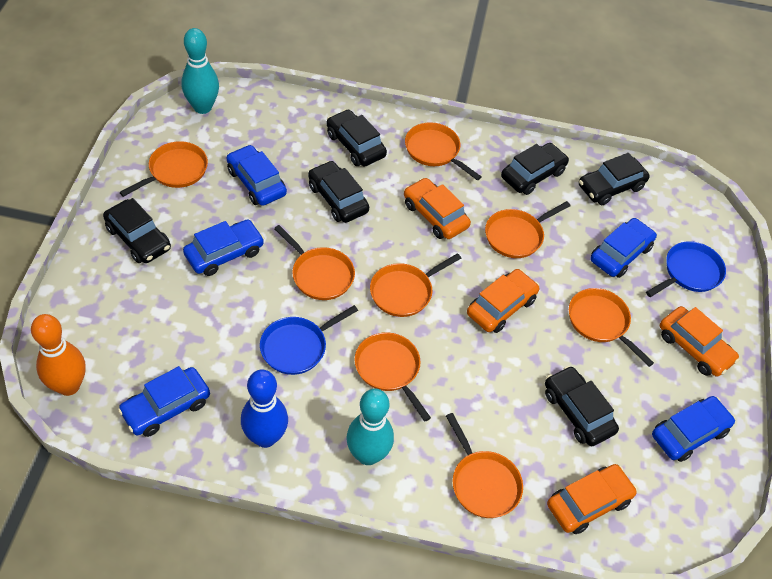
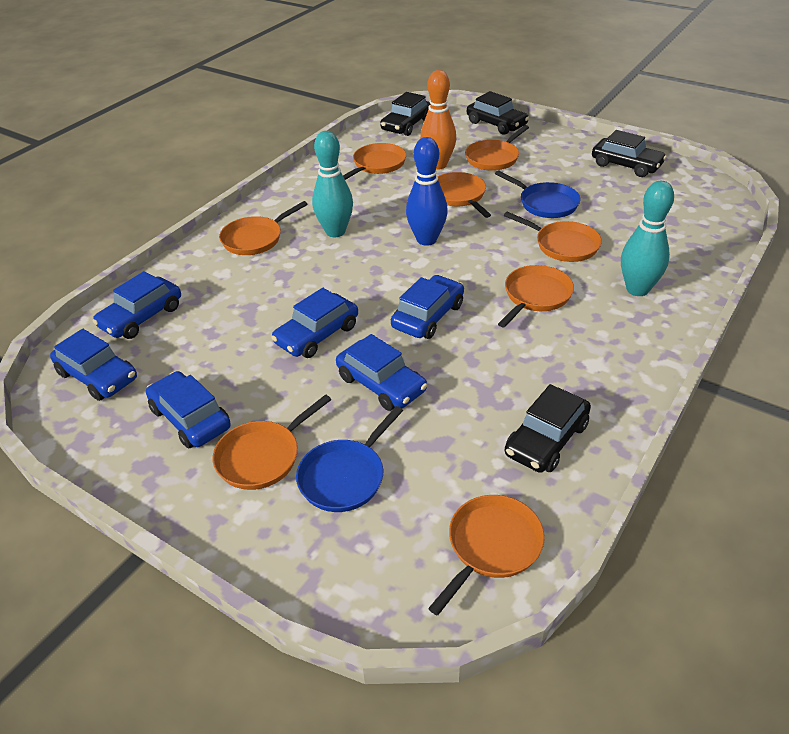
black car: 6 -> 4
blue car: 5 -> 6
orange car: 4 -> 0

